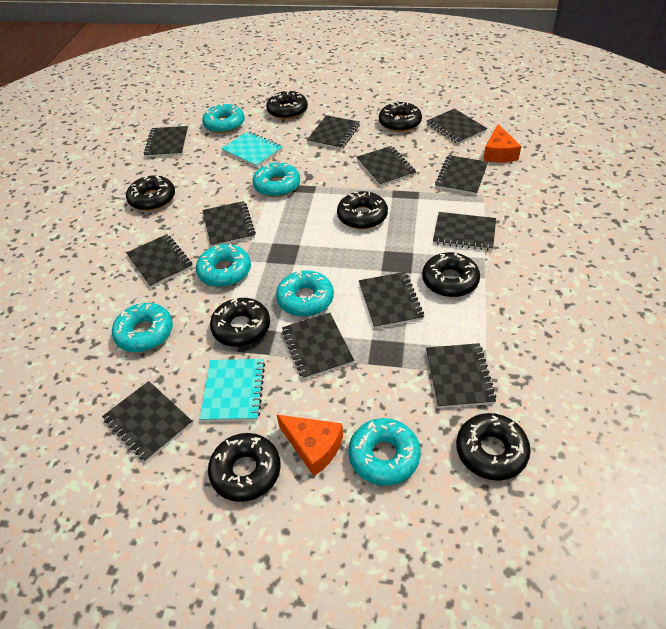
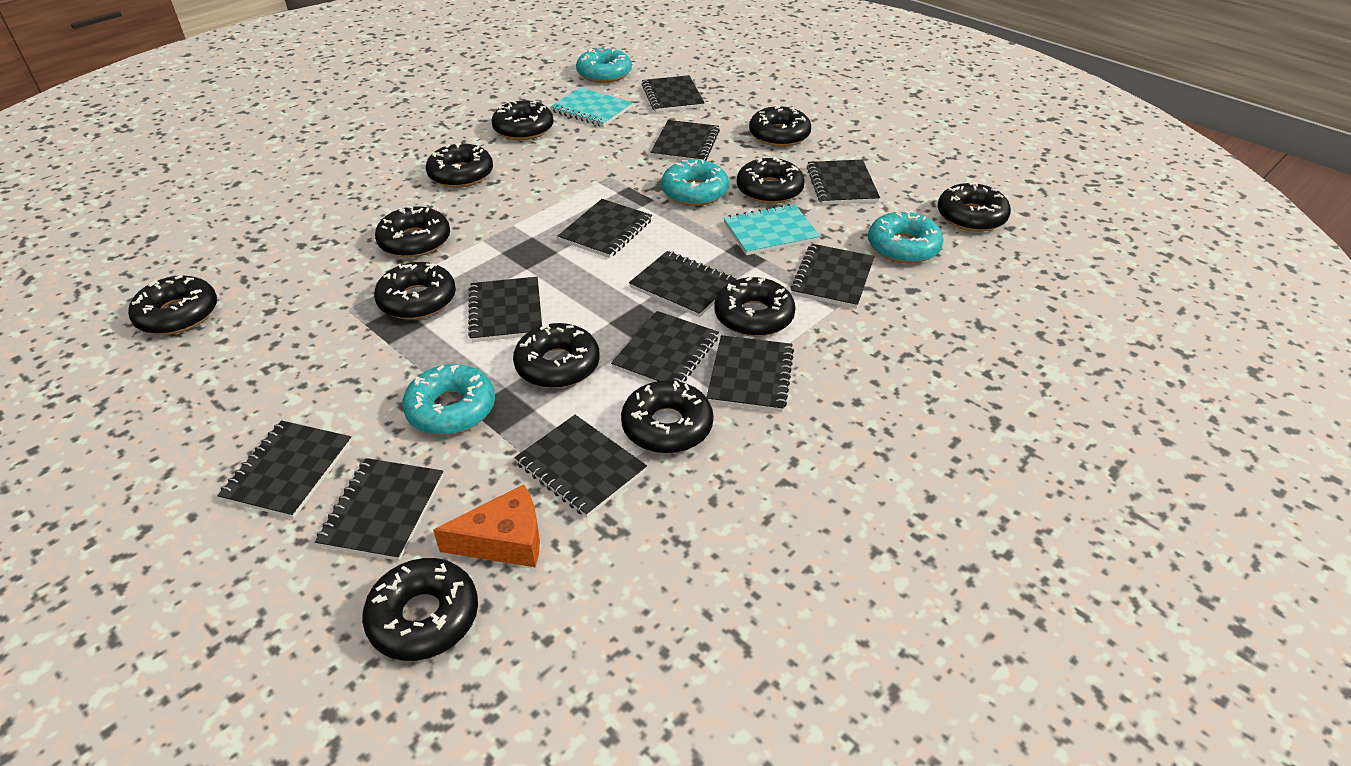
black donut: 8 -> 12
orange cheese: 2 -> 1
turquoise donut: 6 -> 4

